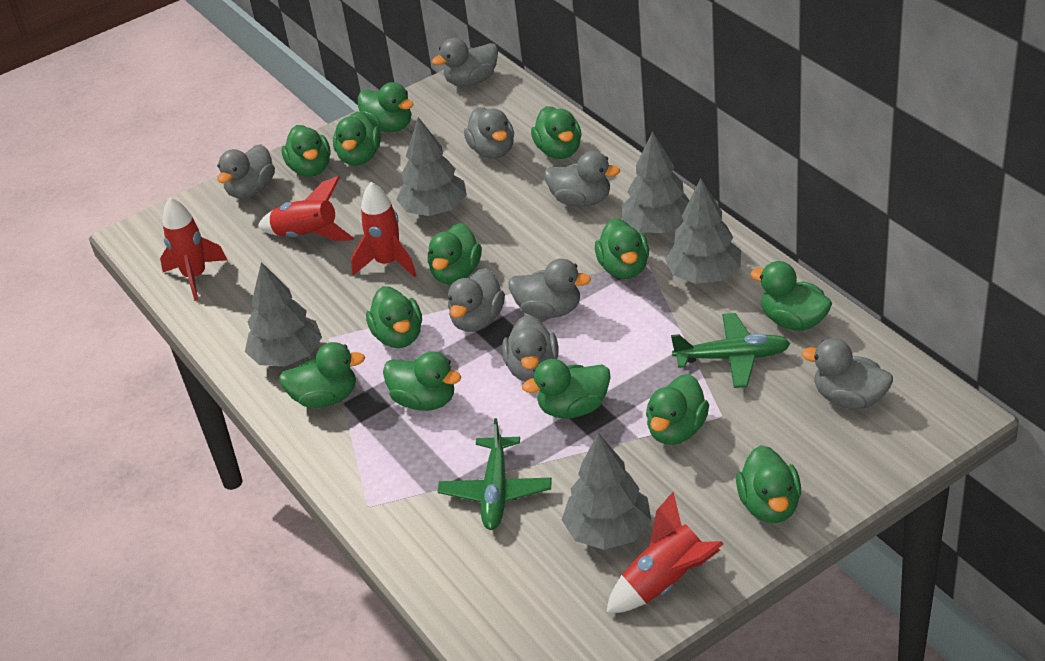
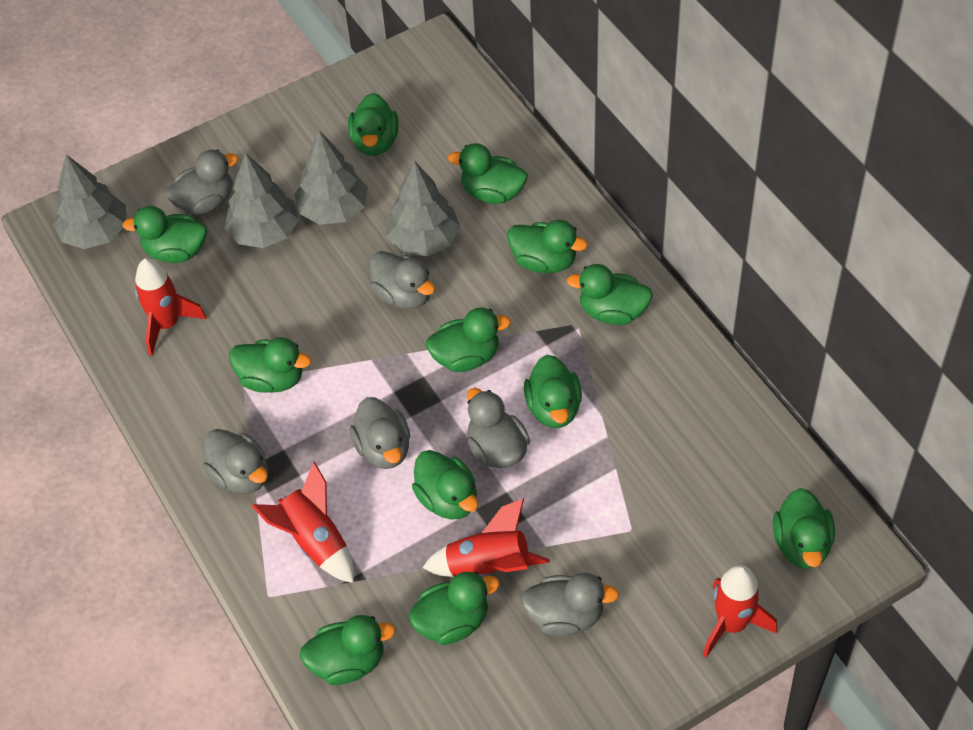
green duck: 13 -> 12
green plane: 2 -> 0
grey duck: 8 -> 6
grey tree: 5 -> 4

